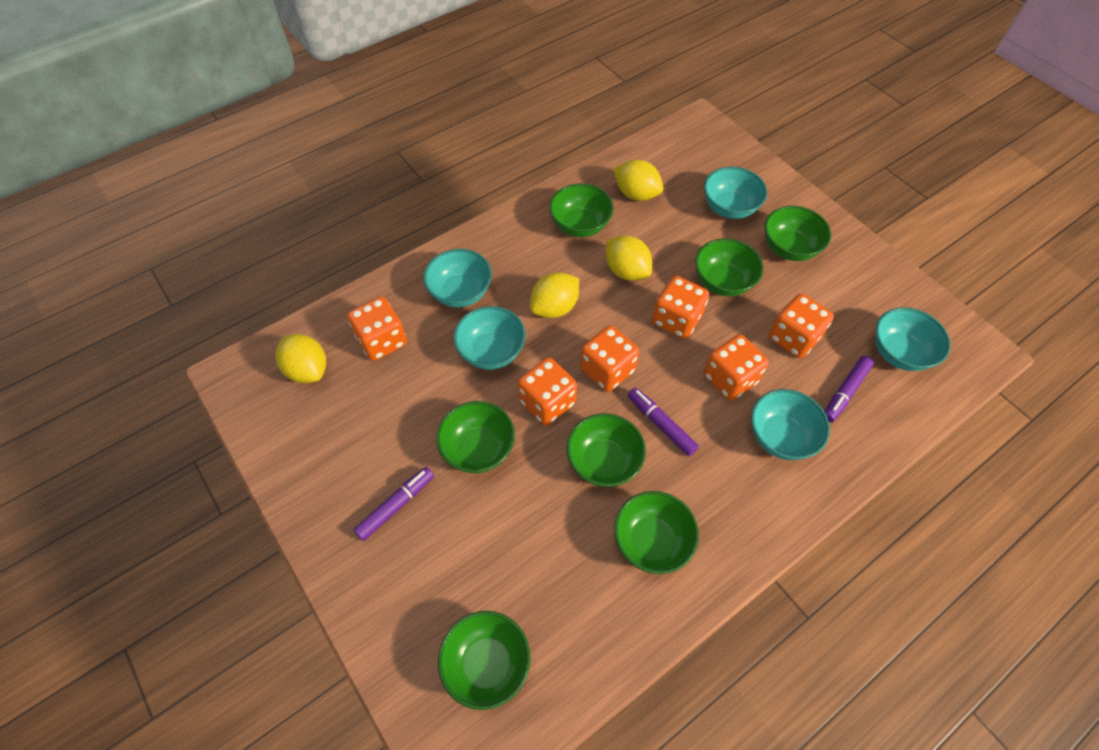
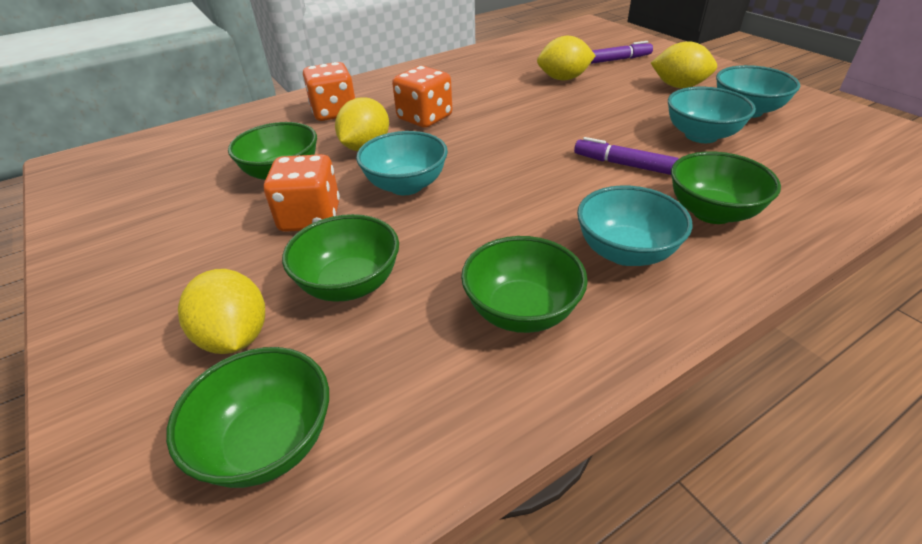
green bowl: 7 -> 5
orange dice: 6 -> 3
purple marker: 3 -> 2
turquoise bowl: 5 -> 4

